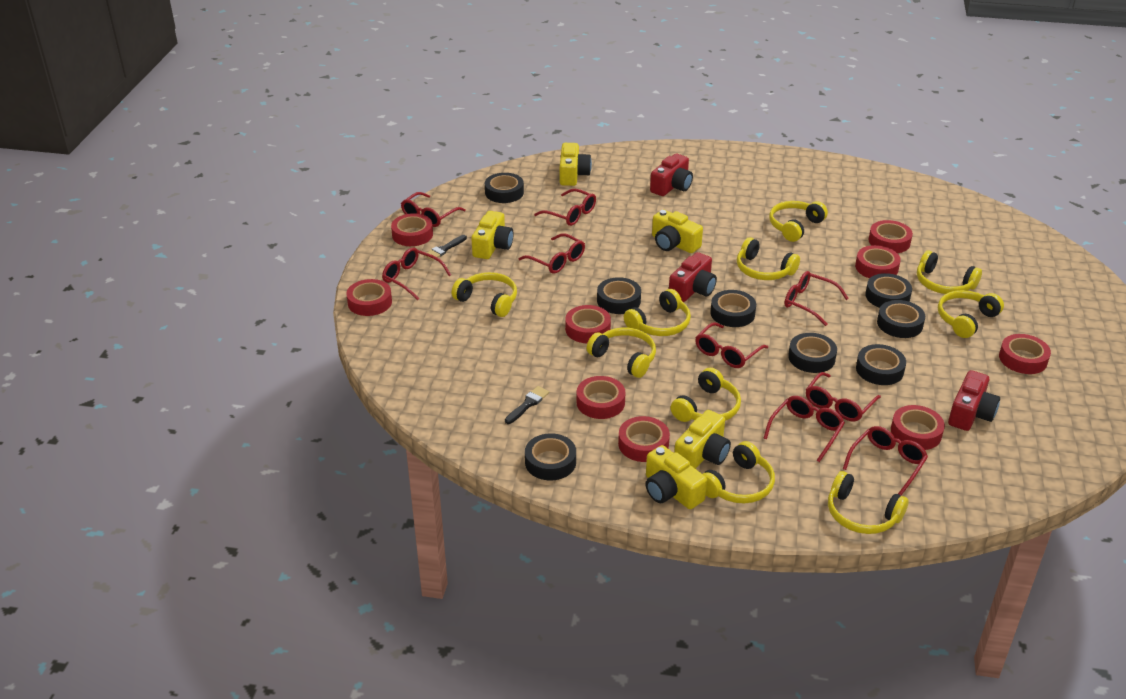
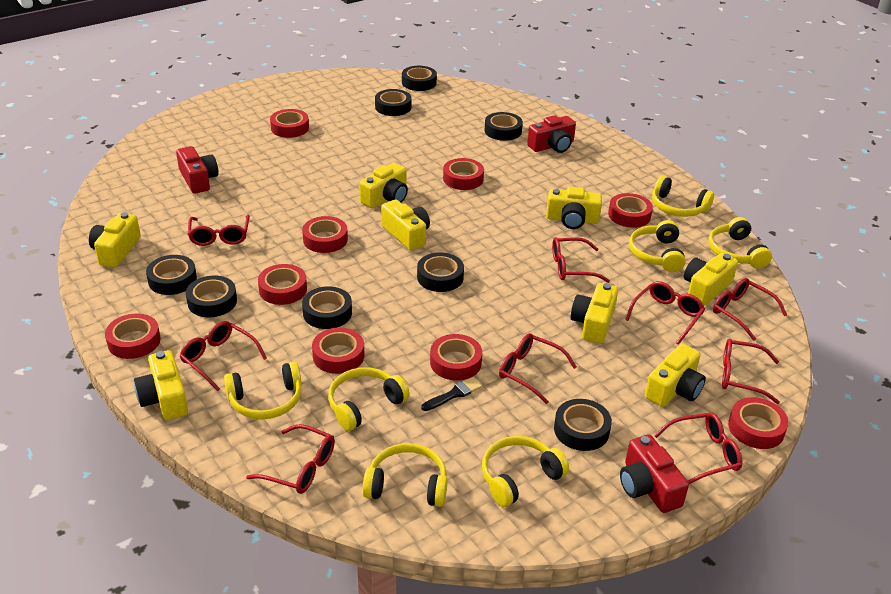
black brush: 2 -> 1
yellow camera: 5 -> 8
yellow headphones: 10 -> 7

